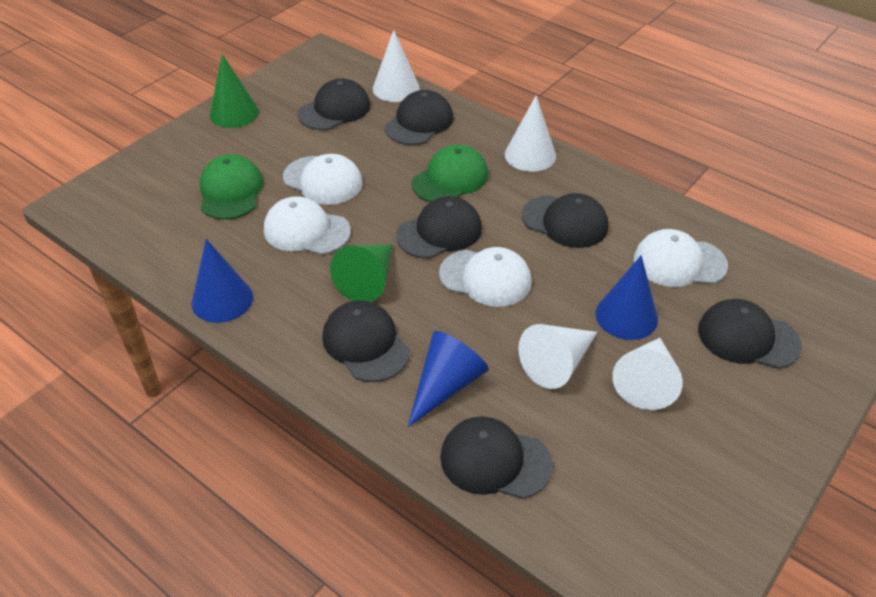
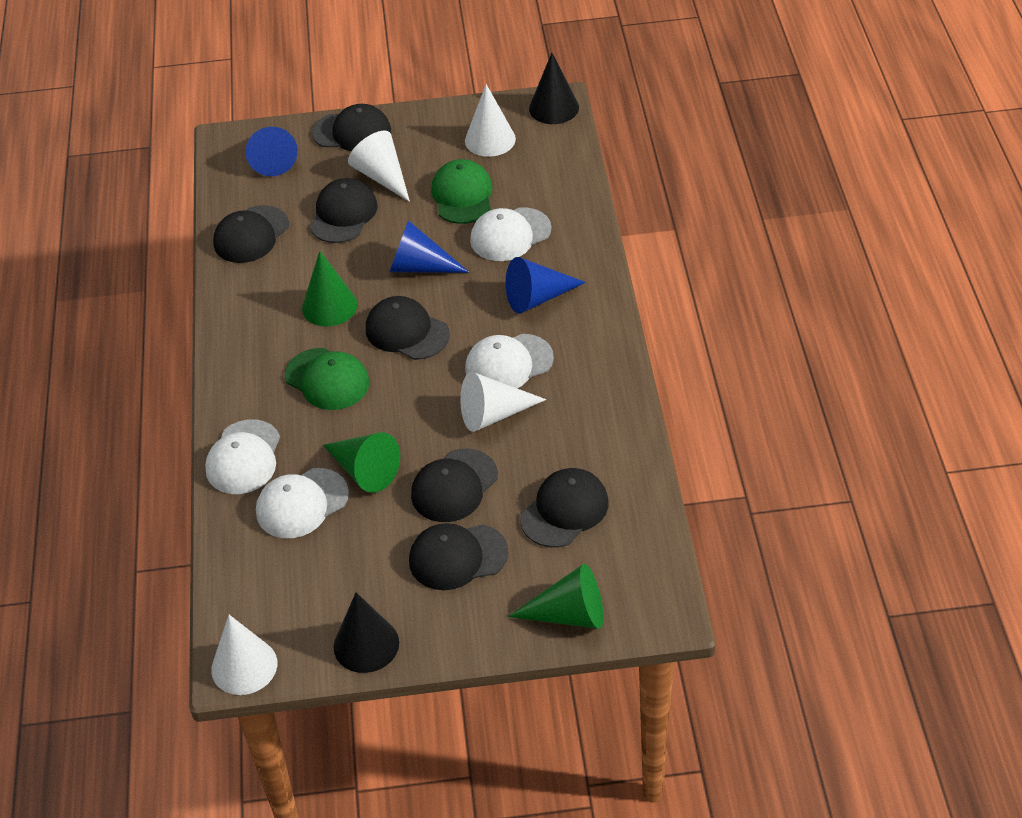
black cone: 0 -> 2
green cone: 2 -> 3

